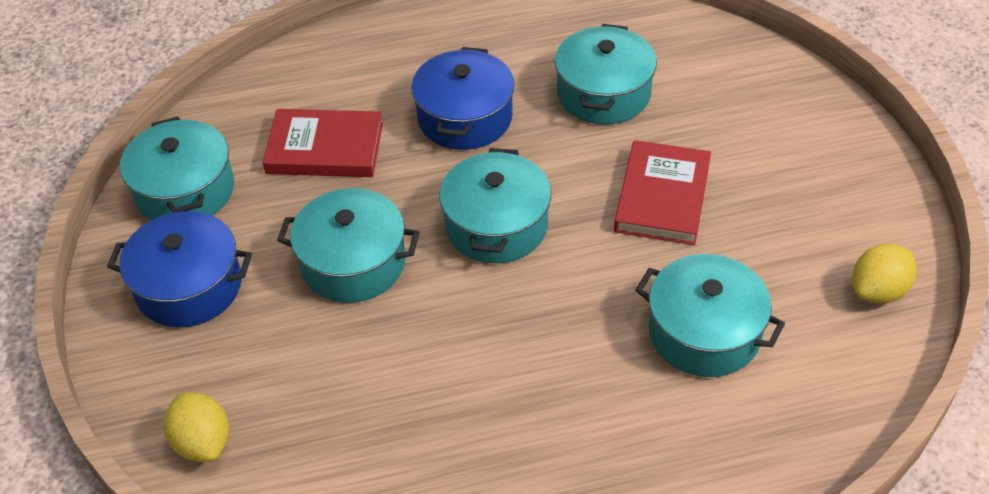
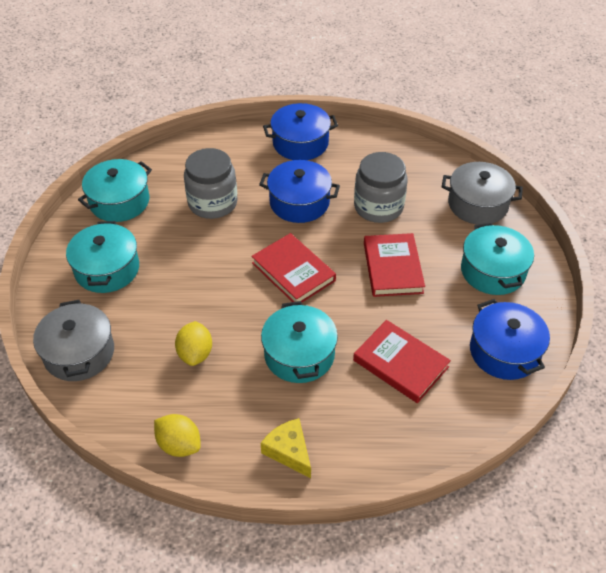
blue pot: 2 -> 3
grey jar: 0 -> 2
grey pot: 0 -> 2
red book: 2 -> 3
turquoise pot: 5 -> 4
yellow cheese: 0 -> 1

